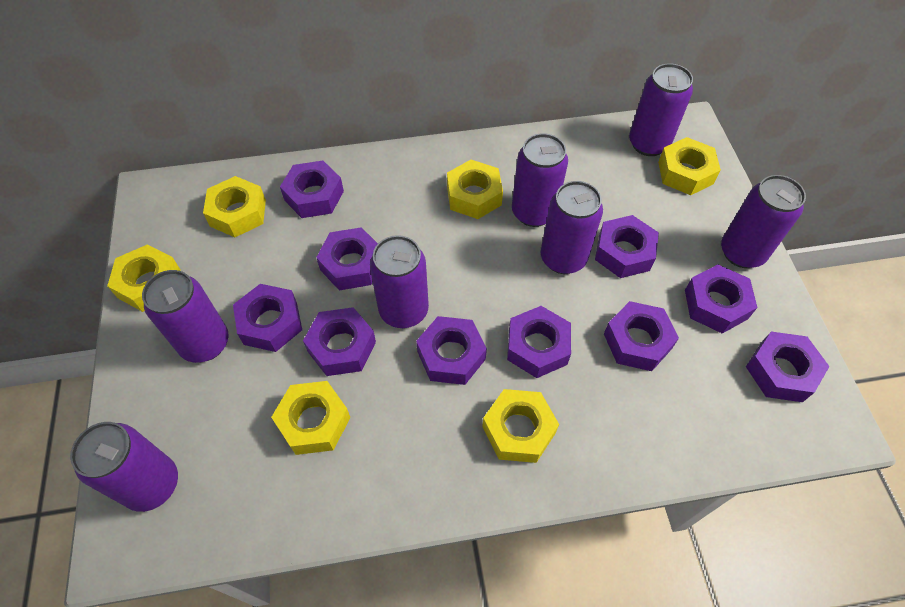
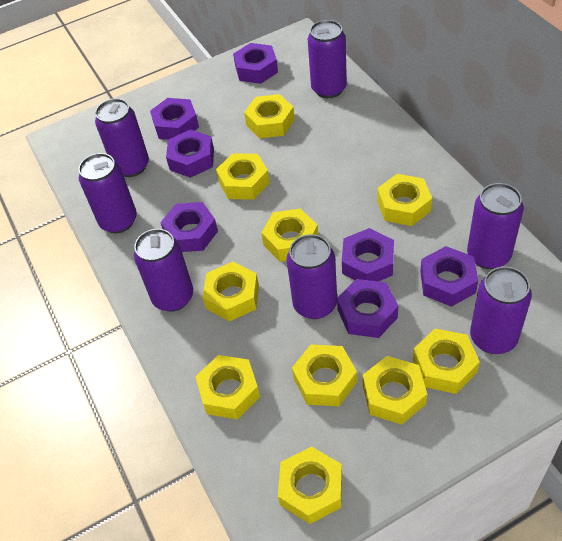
purple nut: 10 -> 7
yellow nut: 6 -> 10

